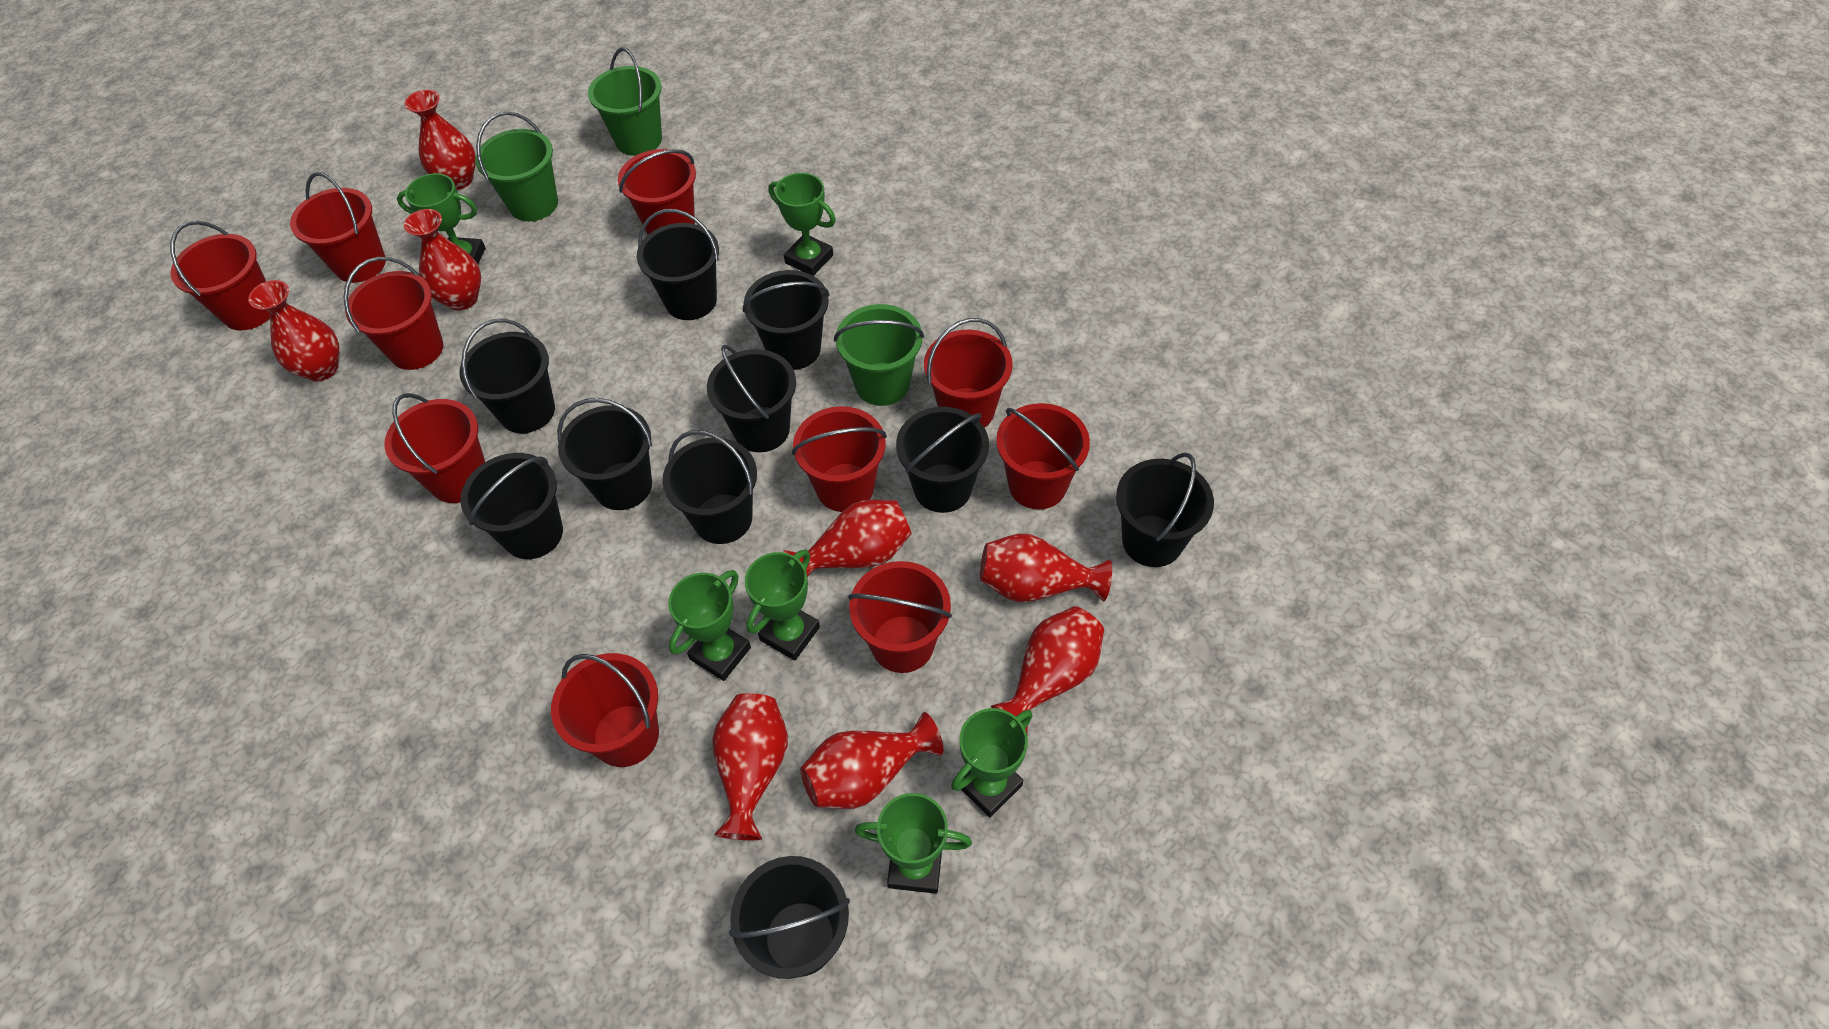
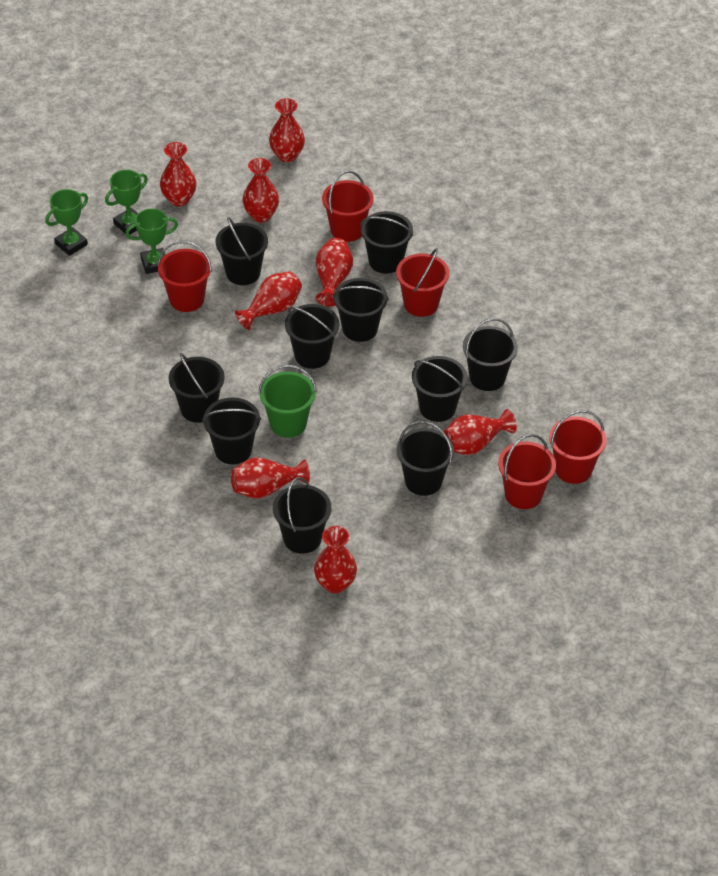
green bucket: 3 -> 1
green trophy: 6 -> 3
red bucket: 10 -> 5

